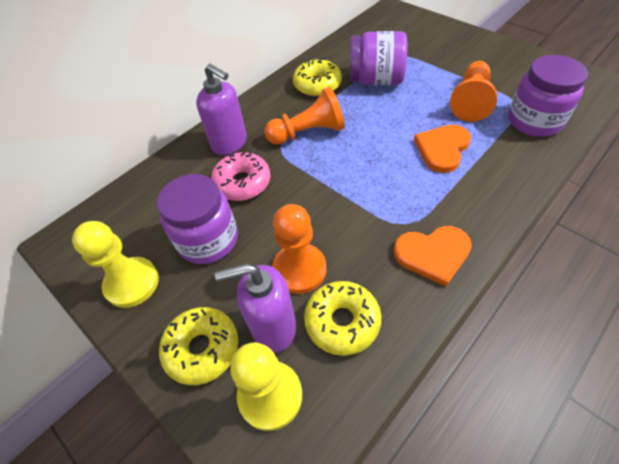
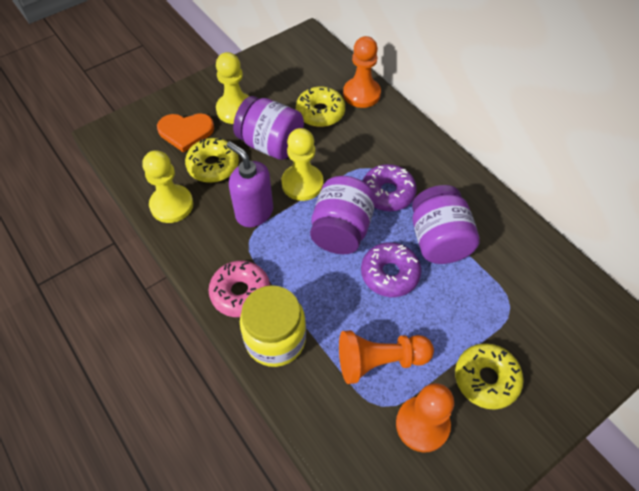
orange heart: 2 -> 1
purple donut: 0 -> 2
purple soap dispenser: 2 -> 1
yellow jar: 0 -> 1
yellow pawn: 2 -> 3

